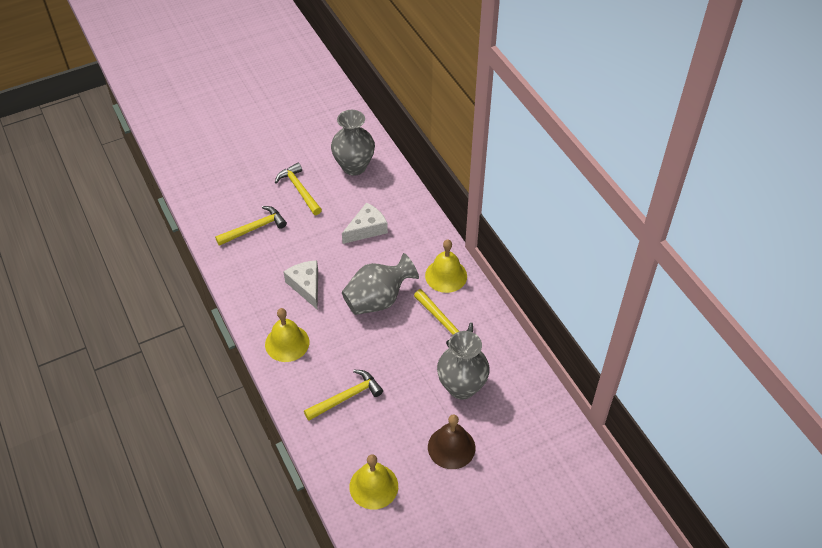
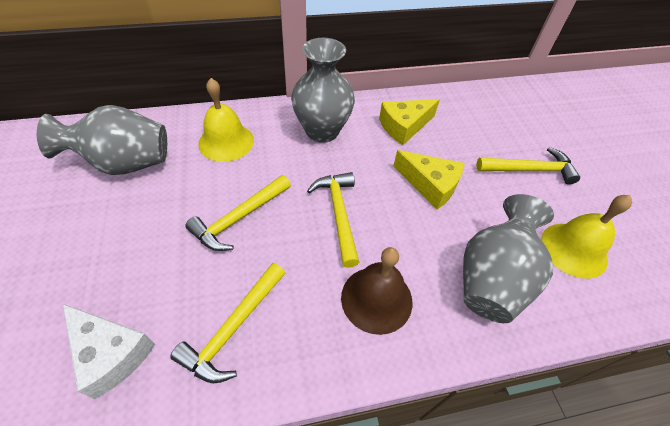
white cheese: 2 -> 1
yellow bell: 3 -> 2
yellow cheese: 0 -> 2

